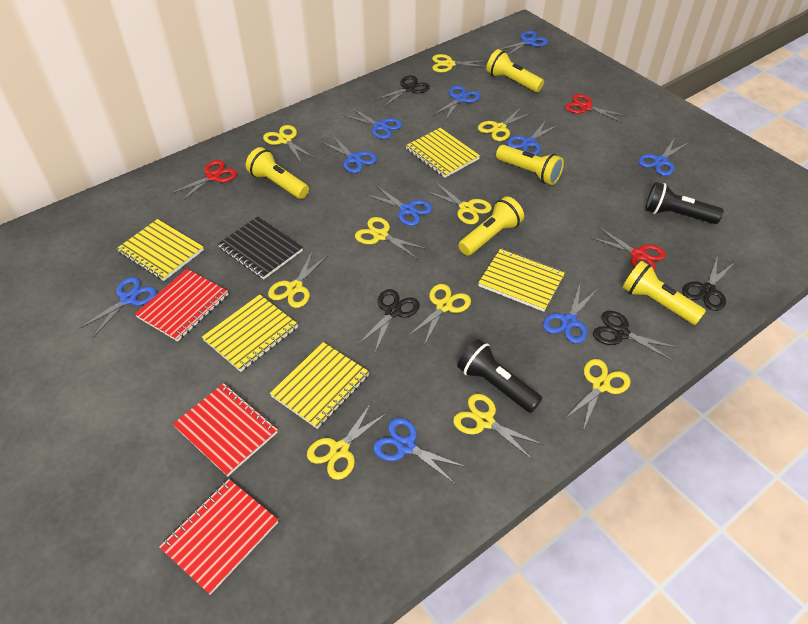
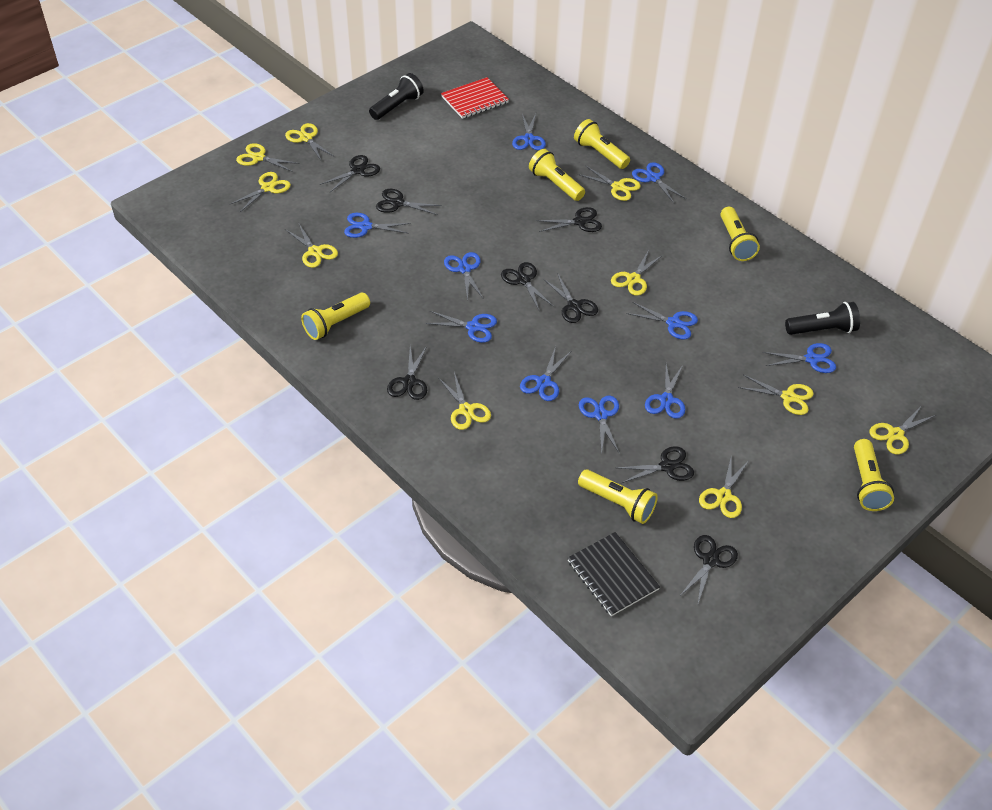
black scissors: 4 -> 8
red notebook: 3 -> 1
red scissors: 3 -> 0
yellow flashlight: 5 -> 6
yellow notebook: 5 -> 0

